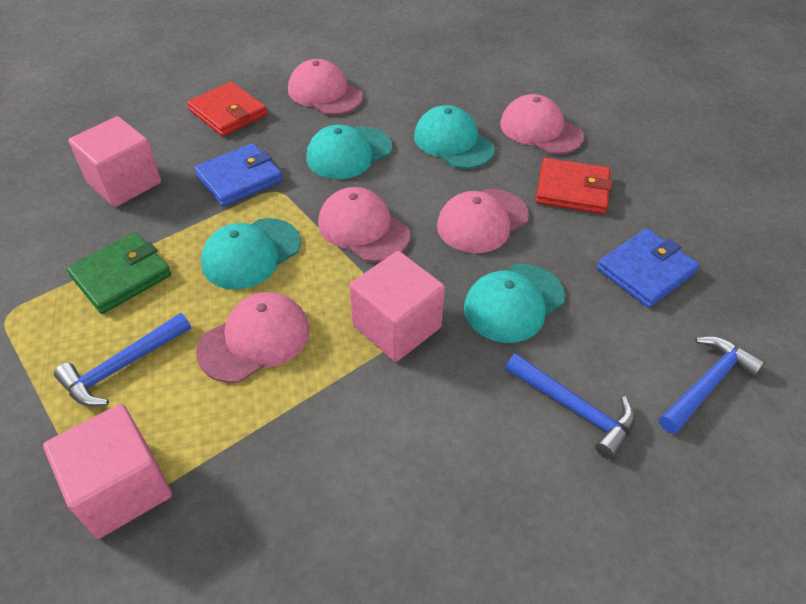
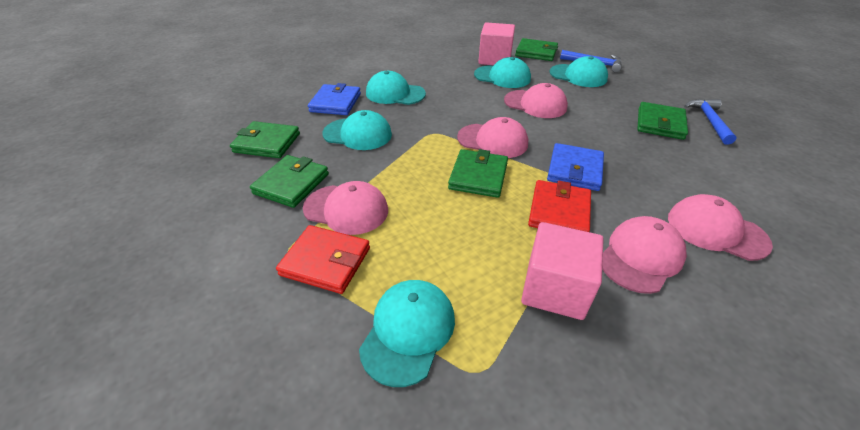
blue hammer: 3 -> 2
green wallet: 1 -> 5
pink cube: 3 -> 2
turquoise cap: 4 -> 5

